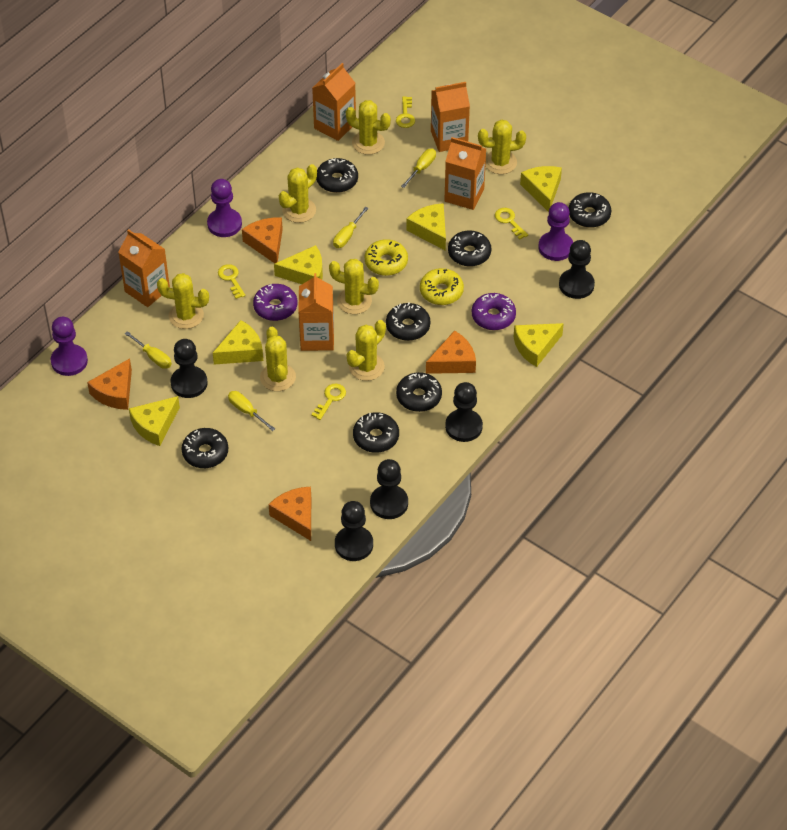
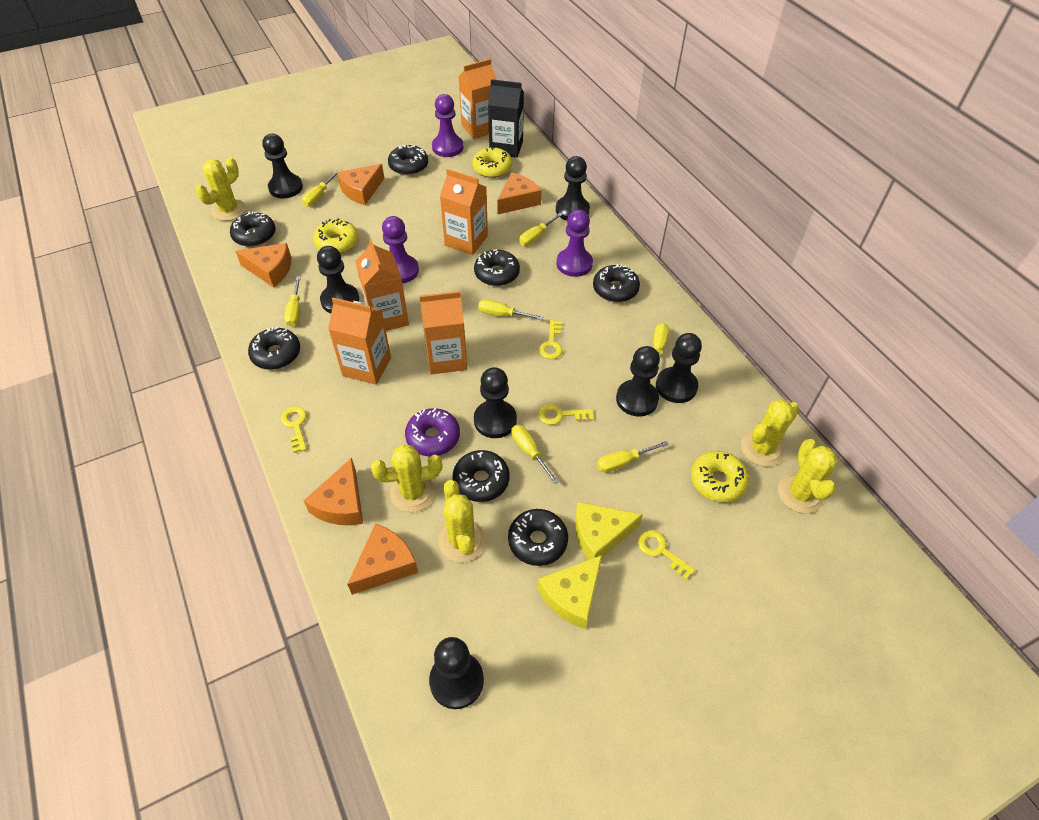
black carton: 0 -> 1
black pawn: 5 -> 7
orange cheese: 4 -> 5
purple donut: 2 -> 1
yellow cactus: 7 -> 5
yellow cheese: 6 -> 2
yellow donut: 2 -> 3
yellow screwdriver: 4 -> 7

